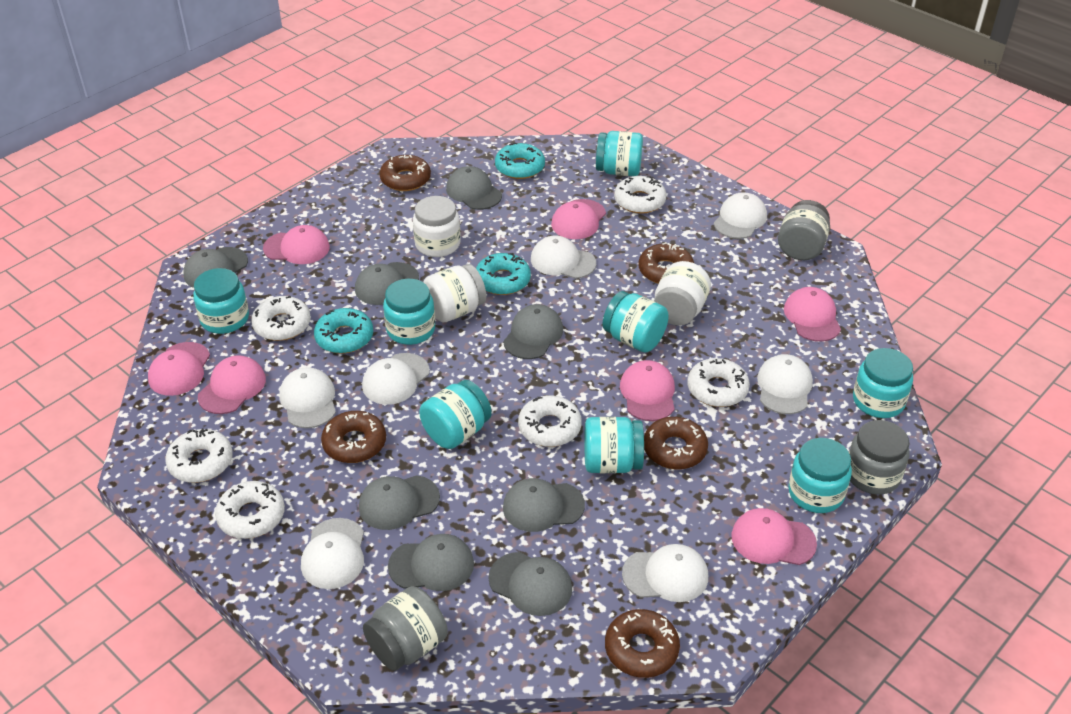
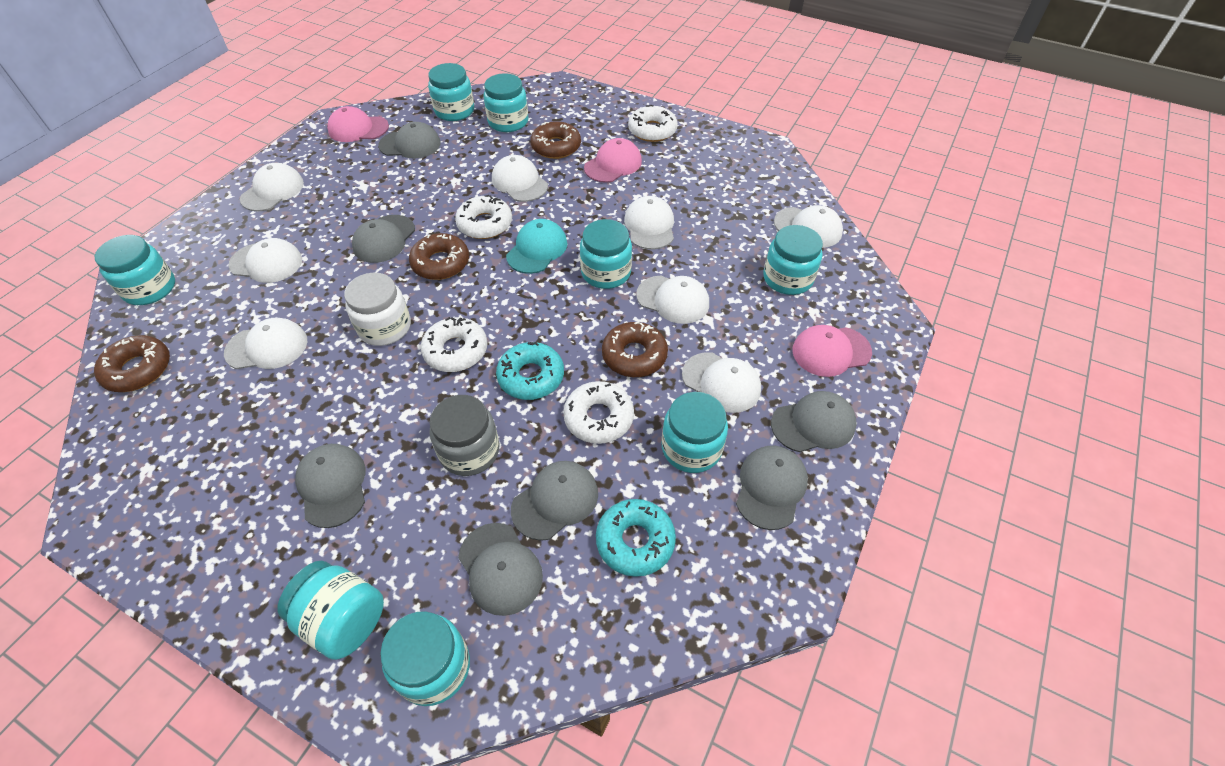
brown donut: 5 -> 4
grey cap: 8 -> 7
grey jar: 3 -> 1
pink cap: 7 -> 3
turquoise cap: 0 -> 1
turquoise donut: 3 -> 2
white cap: 7 -> 8
white donut: 6 -> 4
white jar: 3 -> 1

